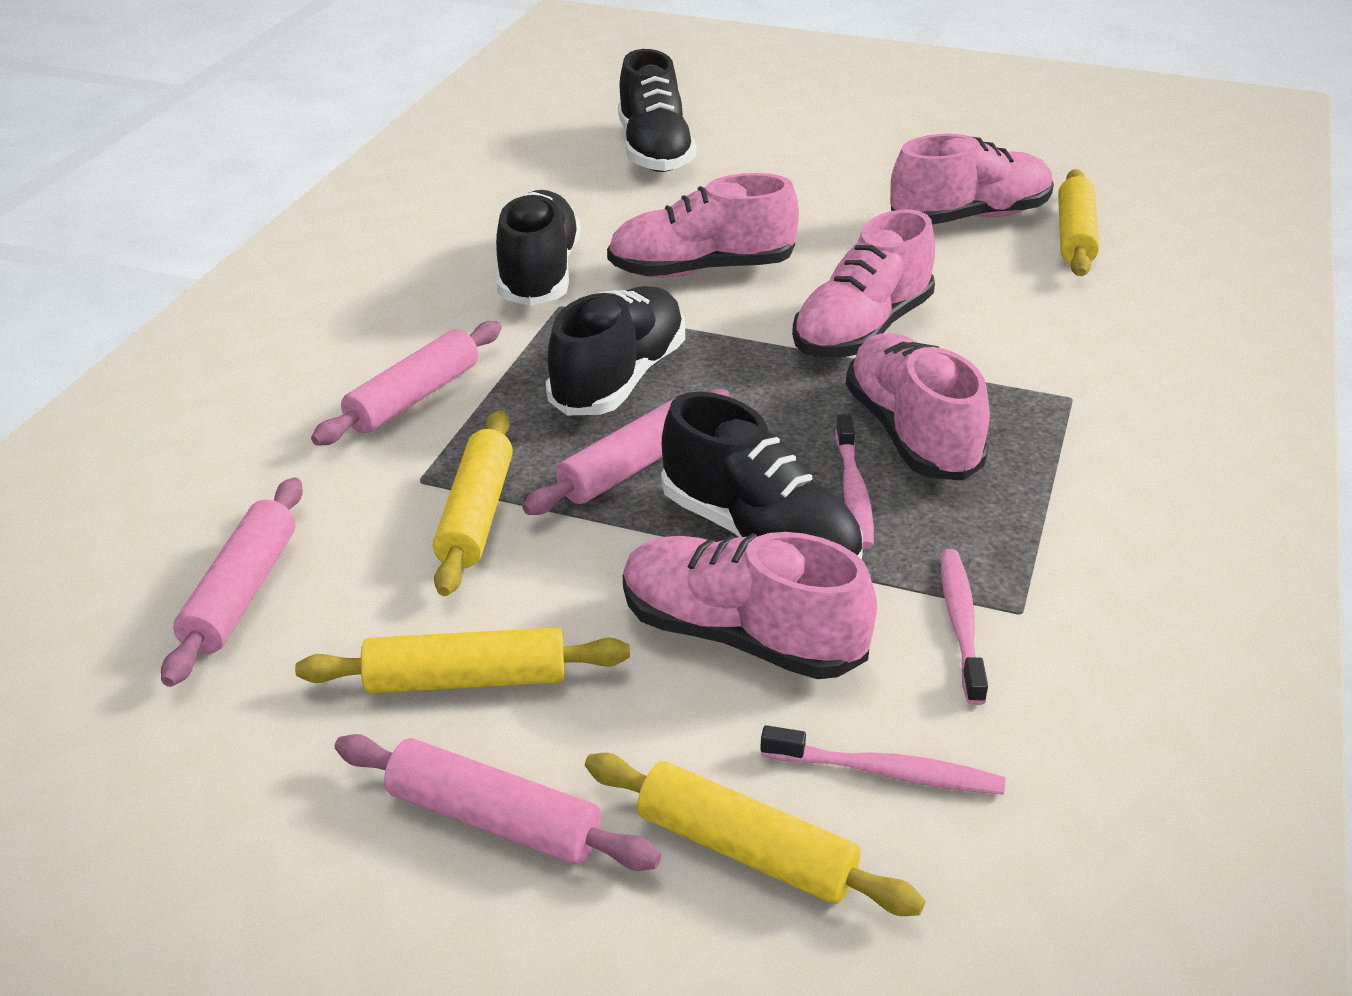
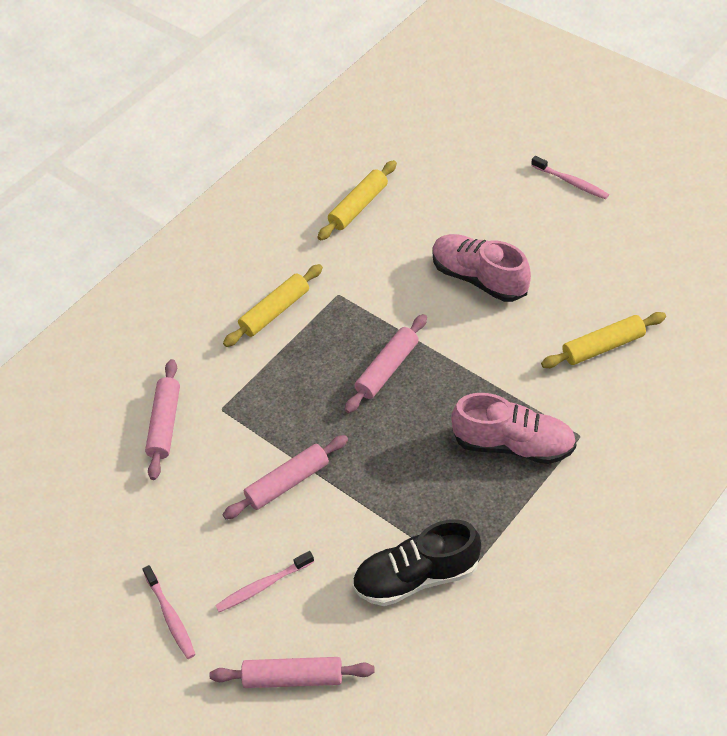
black shoe: 4 -> 1
pink shoe: 5 -> 2
yellow rolling pin: 4 -> 3

